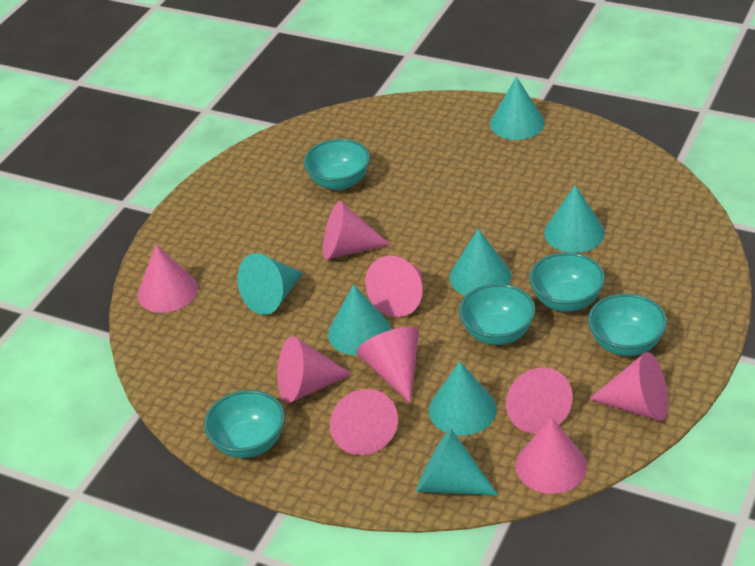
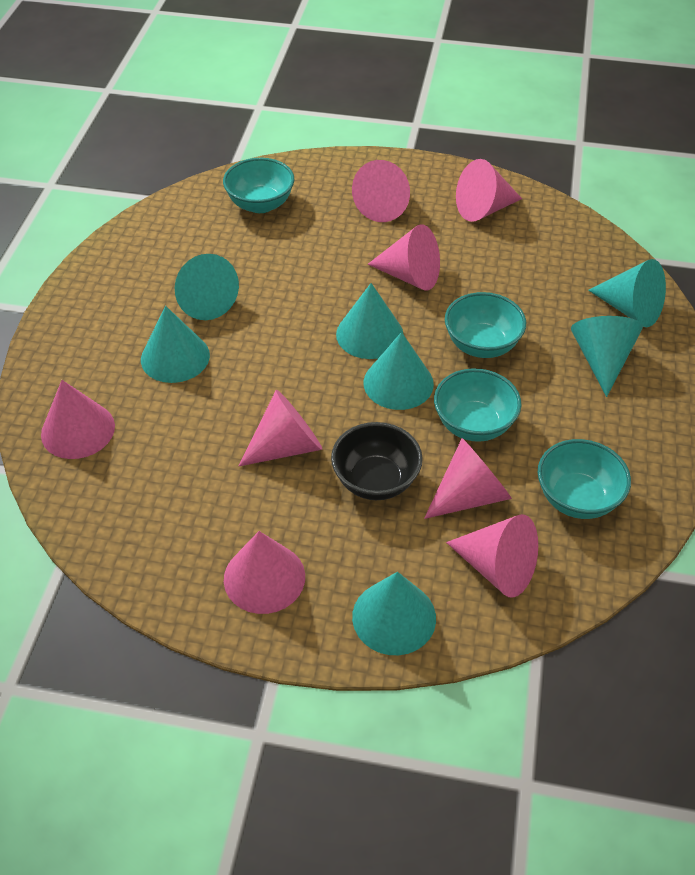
black bowl: 0 -> 1
pink cone: 9 -> 8
turquoise bowl: 5 -> 4

